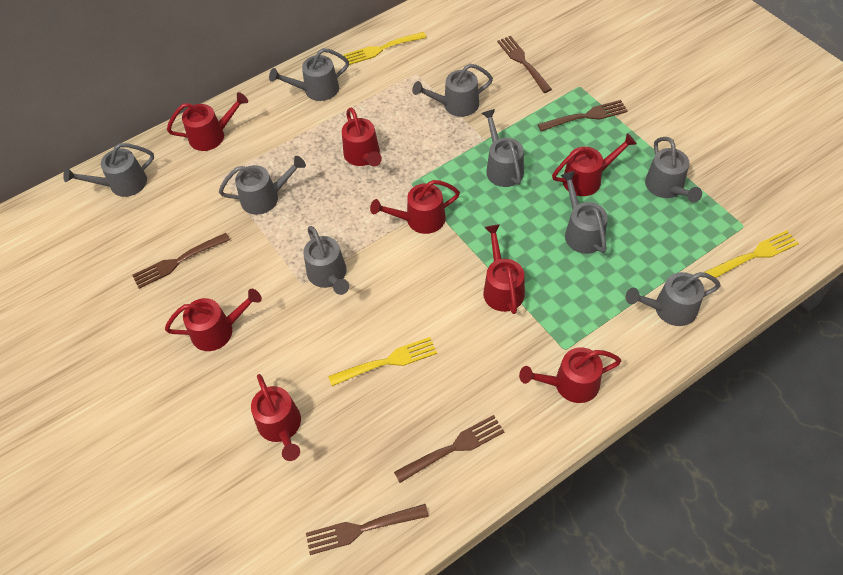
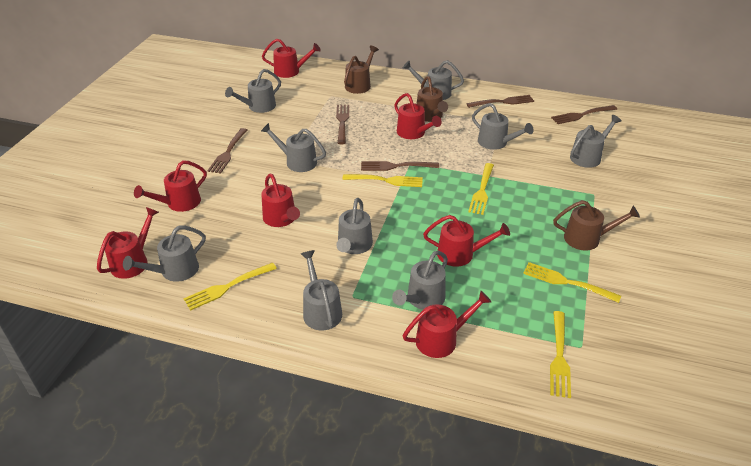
brown watering can: 0 -> 3
red watering can: 8 -> 7
yellow fork: 3 -> 5

